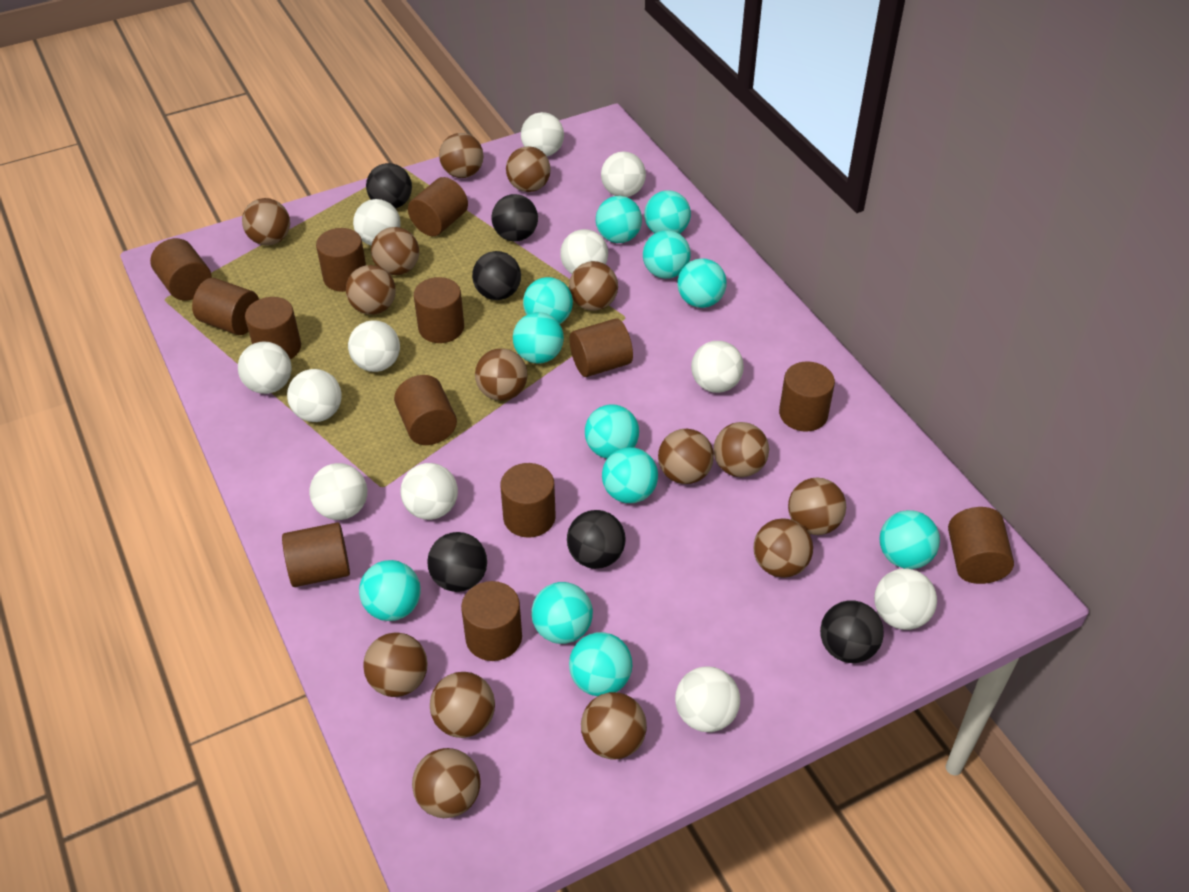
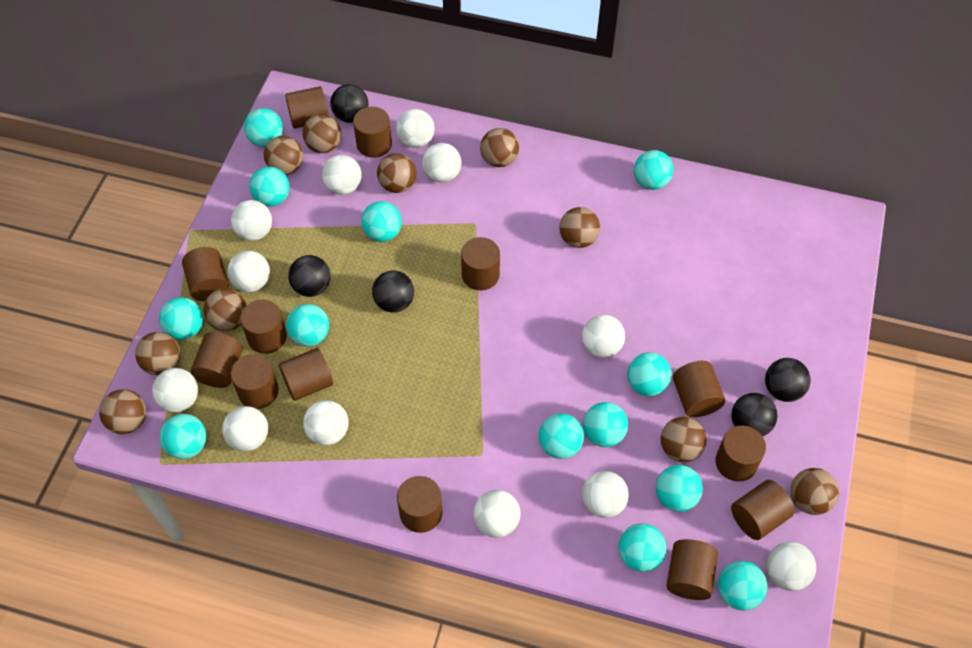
black ball: 6 -> 5
brown ball: 15 -> 10
turquoise ball: 12 -> 13

